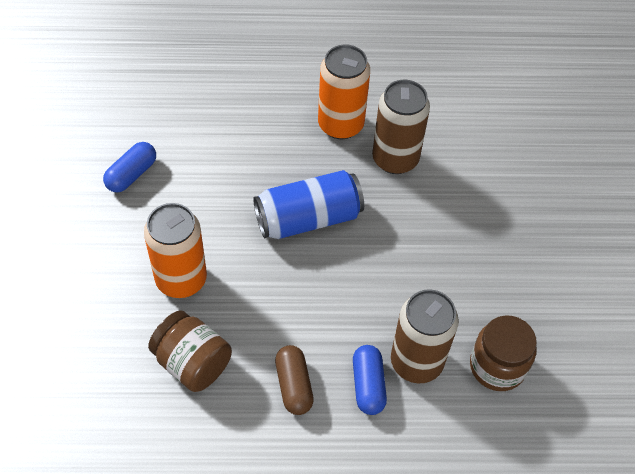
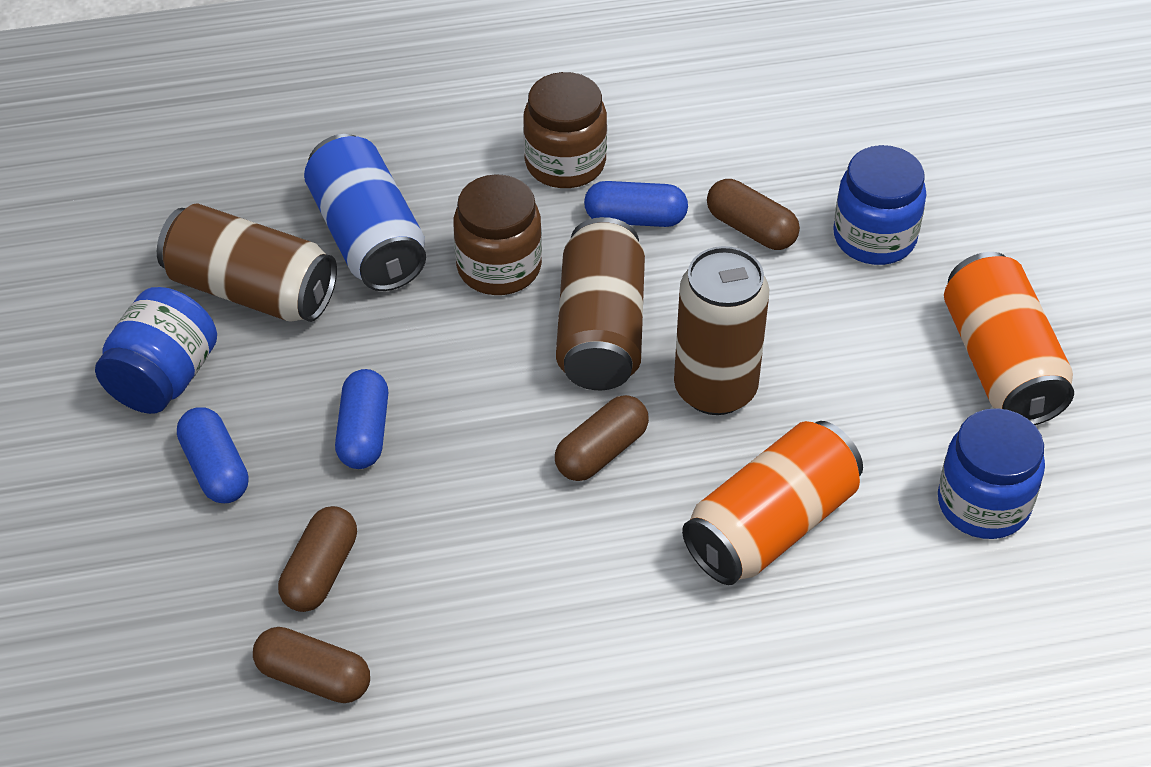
blue capsule: 2 -> 3
blue jar: 0 -> 3
brown can: 2 -> 3
brown capsule: 1 -> 4

